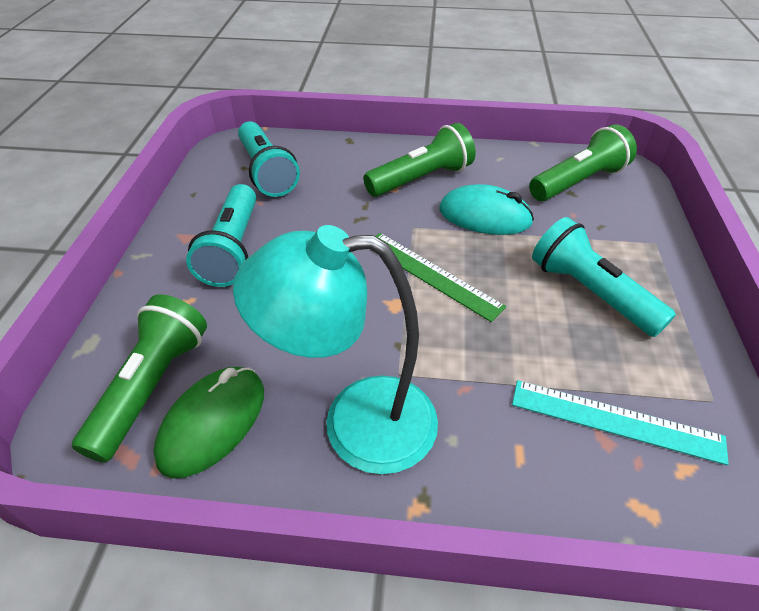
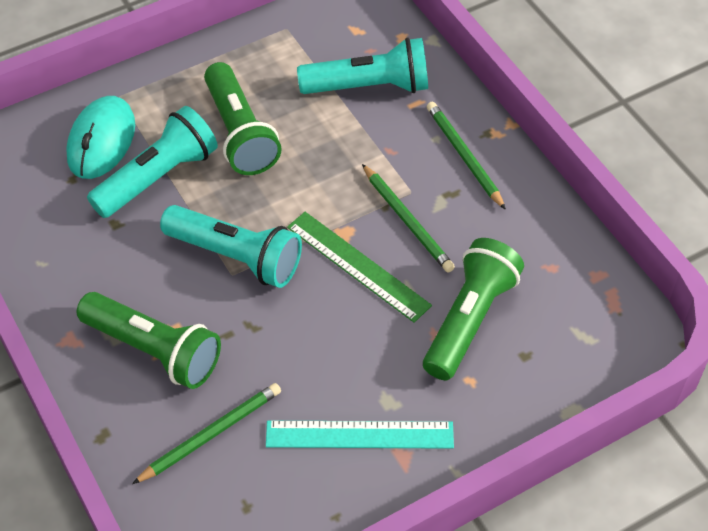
green mouse: 1 -> 0
green pencil: 0 -> 3
turquoise lamp: 1 -> 0

